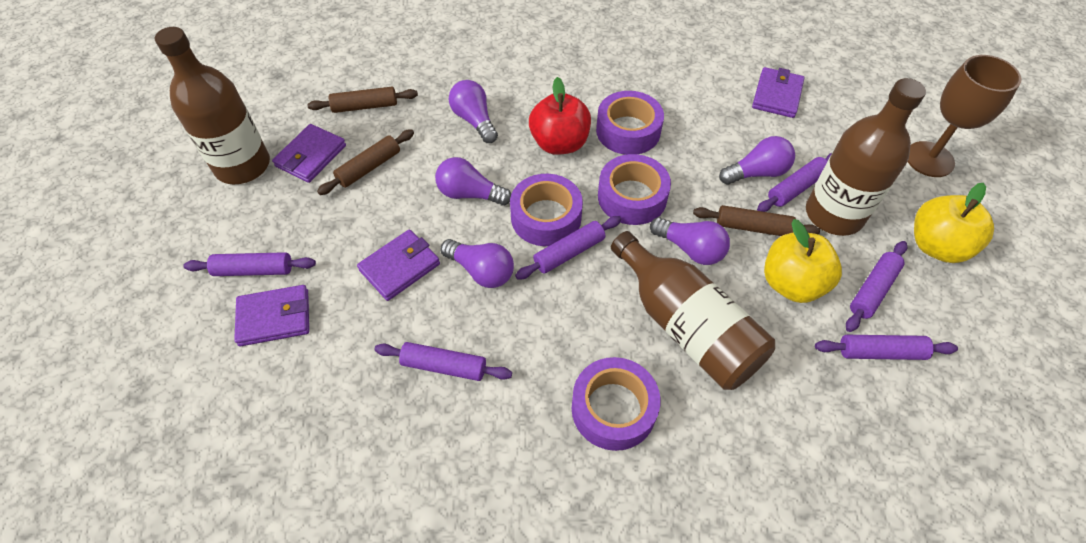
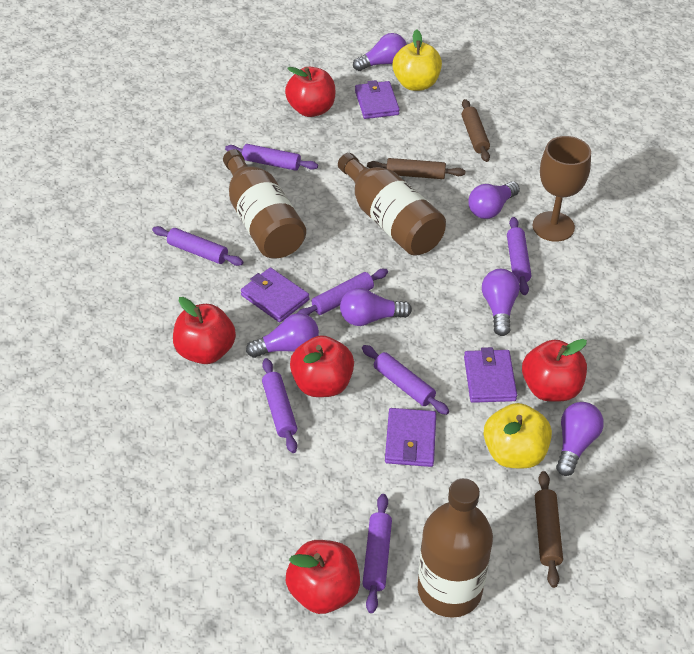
purple light bulb: 5 -> 6
purple rolling pin: 6 -> 7
purple tape: 4 -> 0
red apple: 1 -> 5

